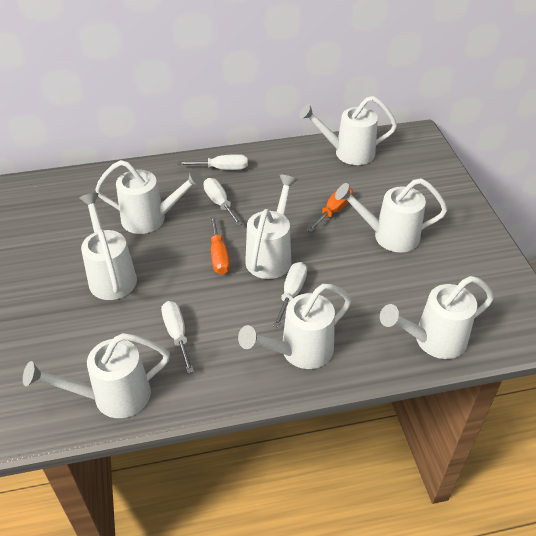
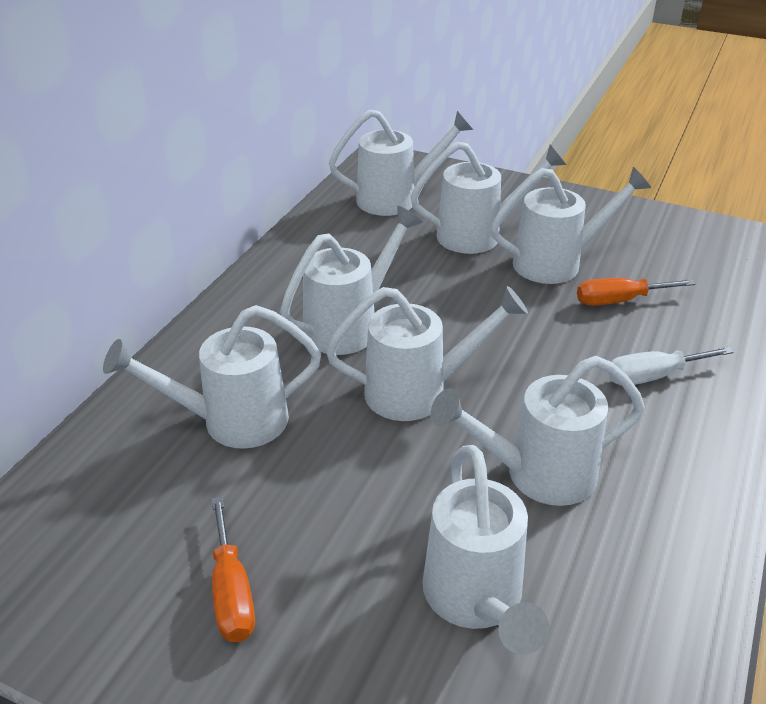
white screwdriver: 4 -> 1

